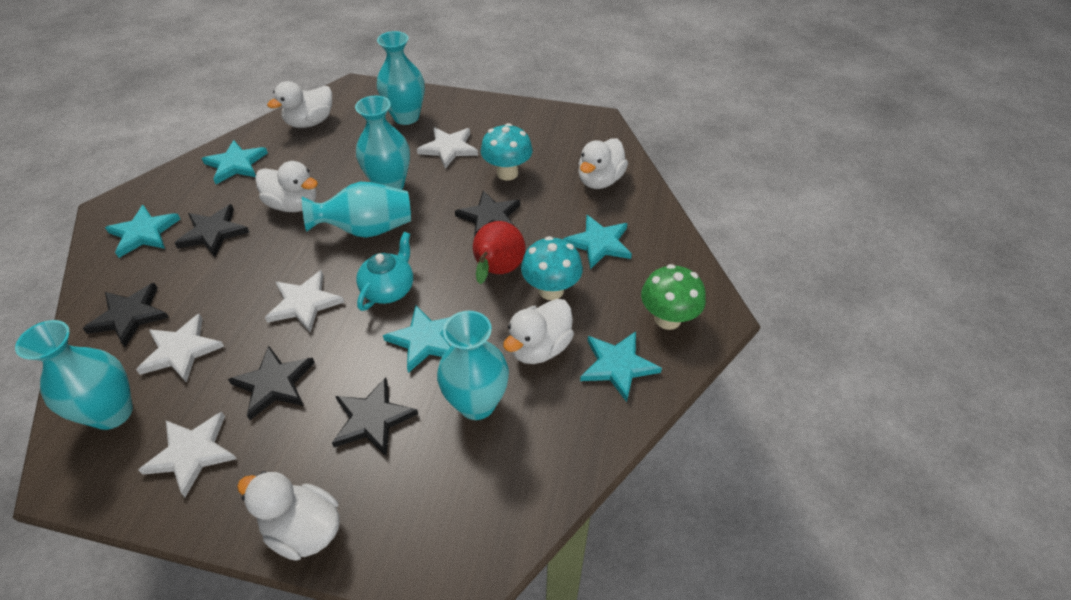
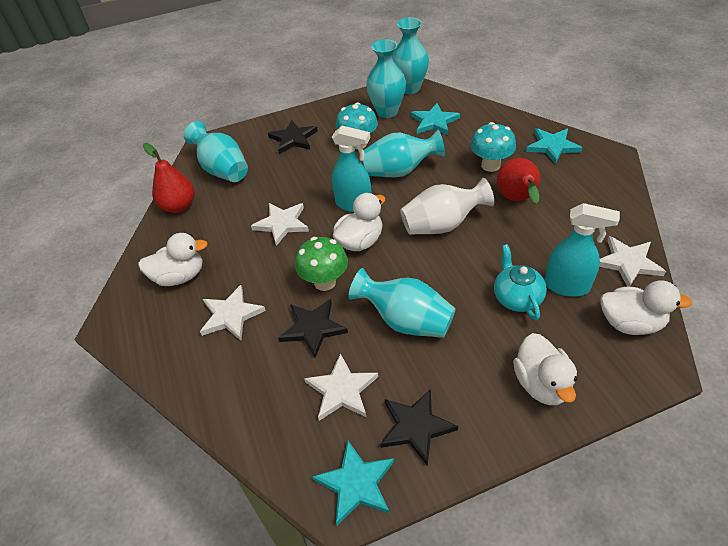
black star: 5 -> 3
red pear: 1 -> 2
turquoise spray bottle: 0 -> 2
turquoise star: 5 -> 3
white duck: 5 -> 4
white vase: 0 -> 1

